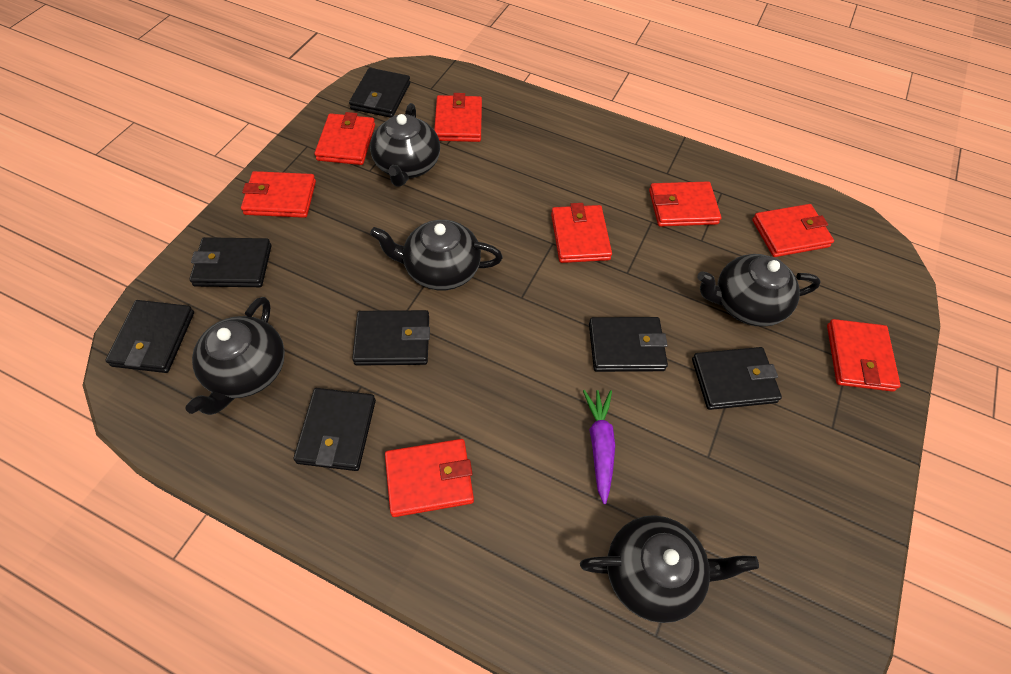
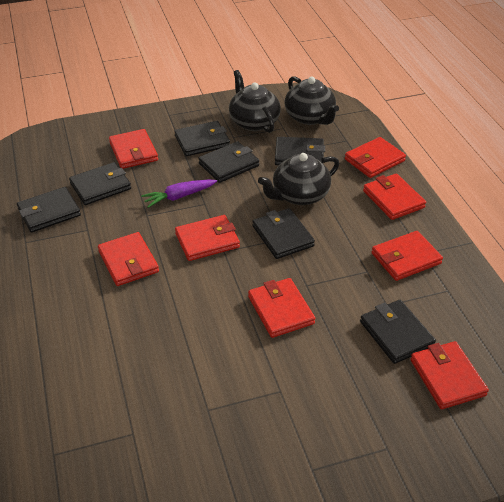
black teapot: 5 -> 3

